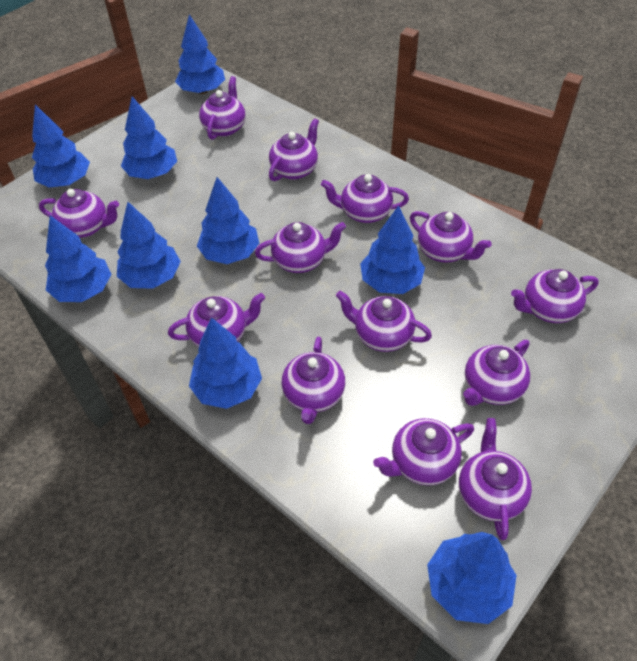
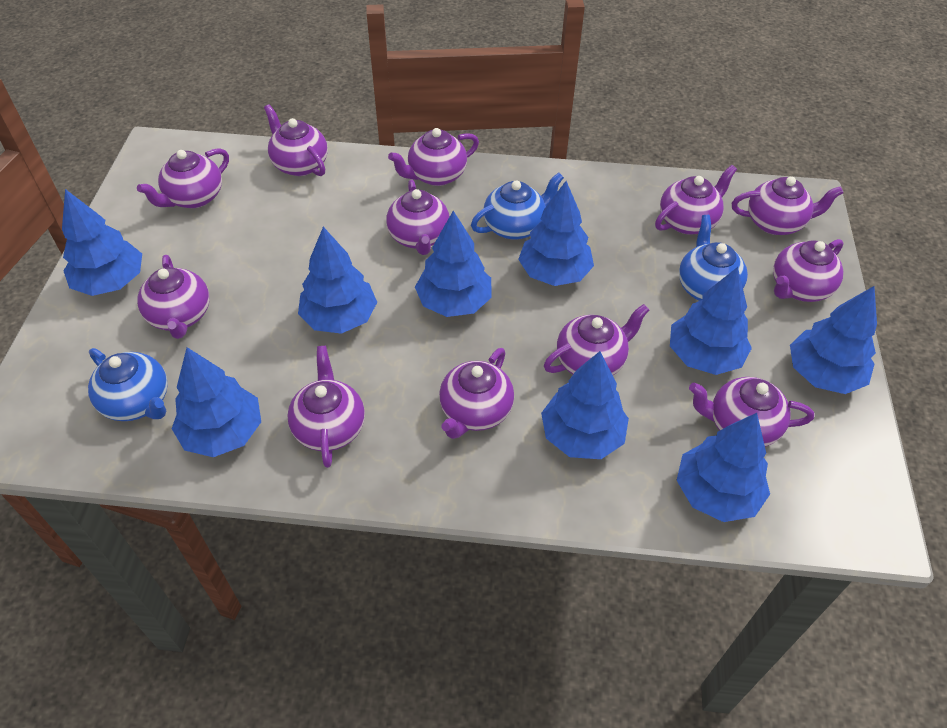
blue teapot: 0 -> 3
purple teapot: 13 -> 12

